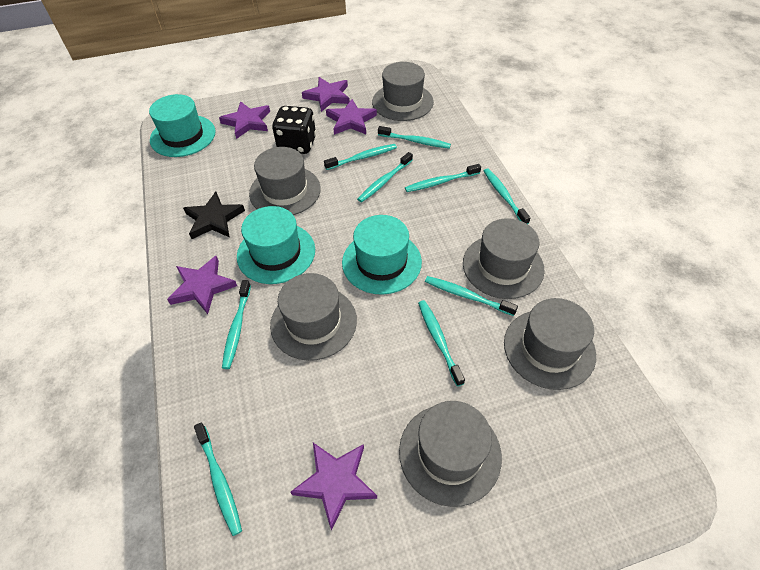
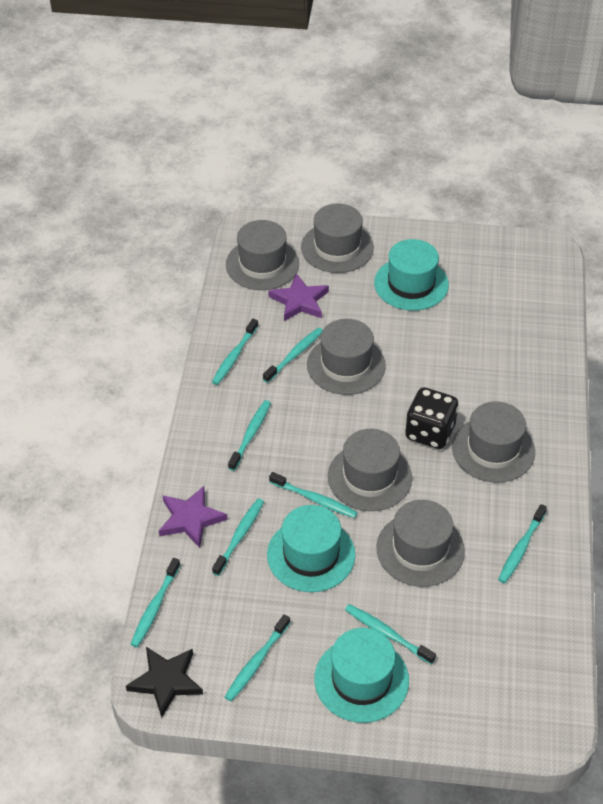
purple star: 5 -> 2

